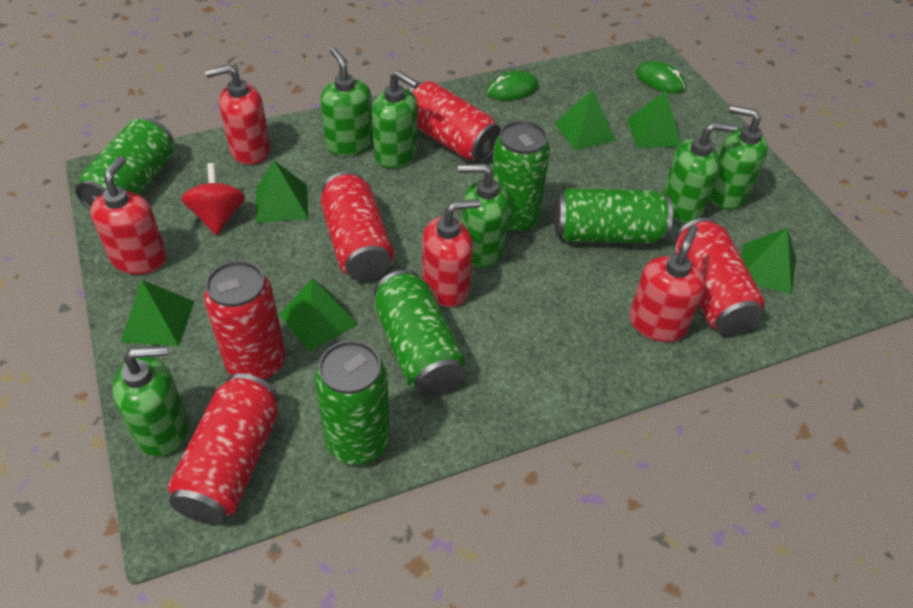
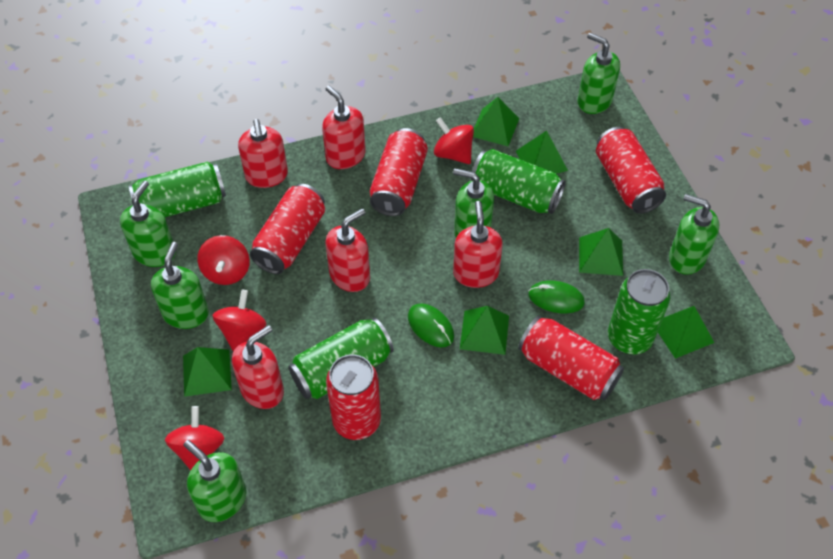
green can: 5 -> 4
red soap dispenser: 4 -> 5
red spinning top: 1 -> 4

